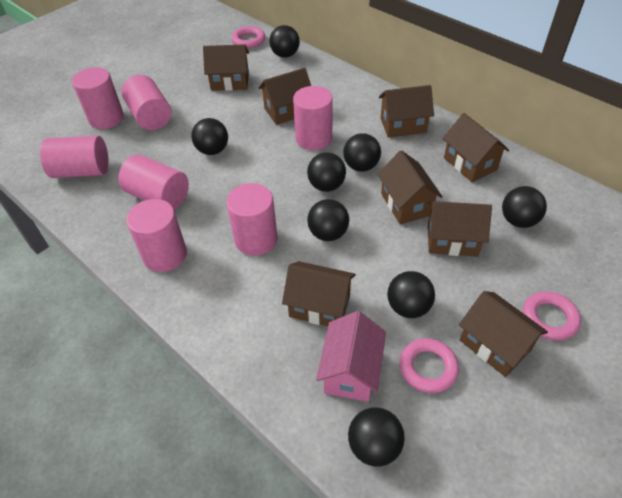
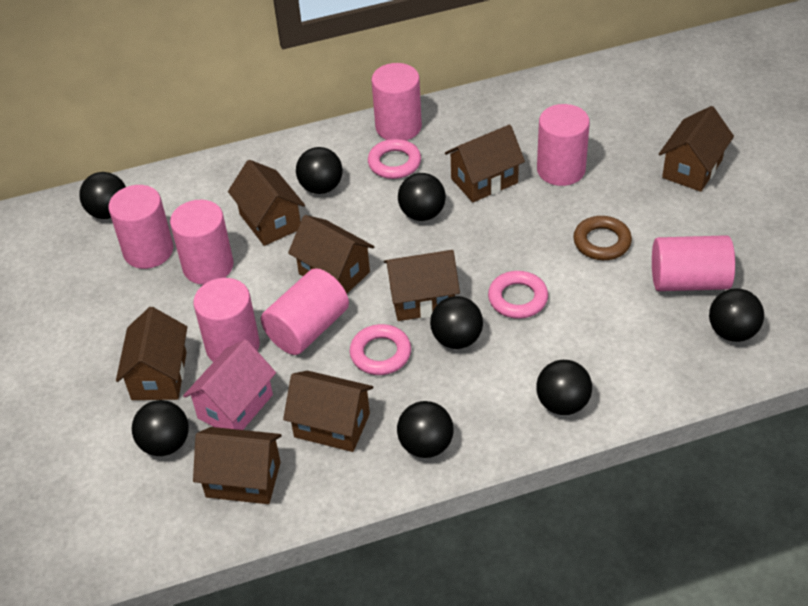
brown ring: 0 -> 1

